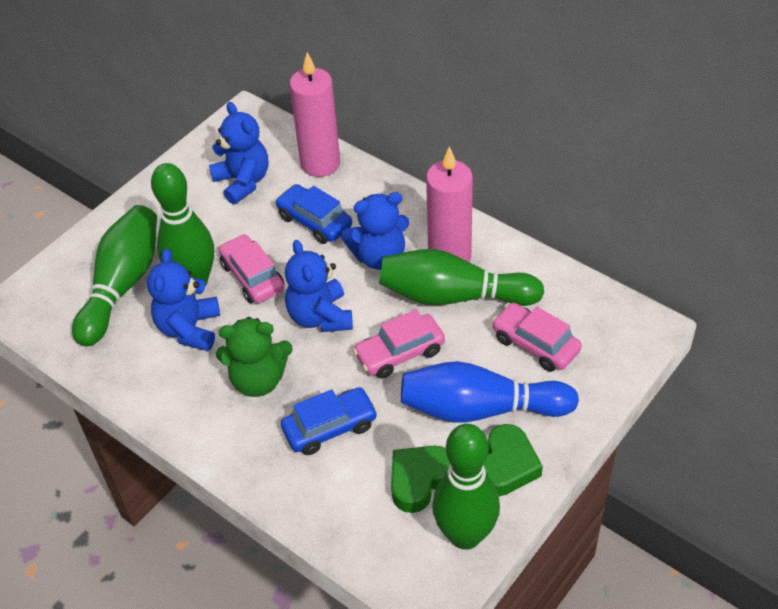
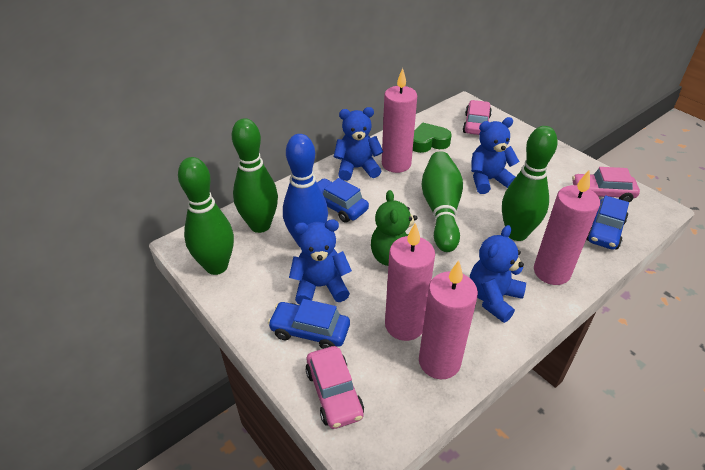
blue car: 2 -> 3
green heart: 2 -> 1
pink candle: 2 -> 4

